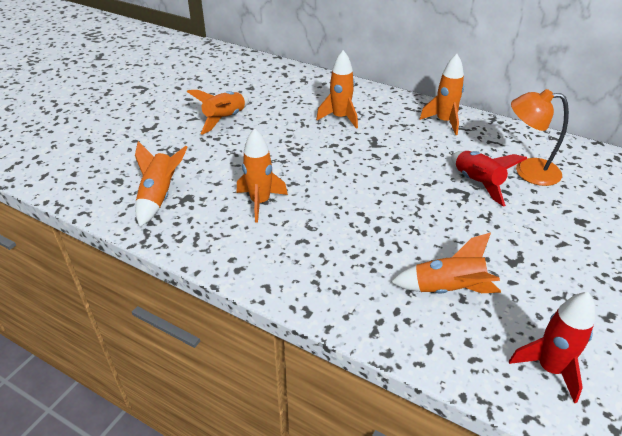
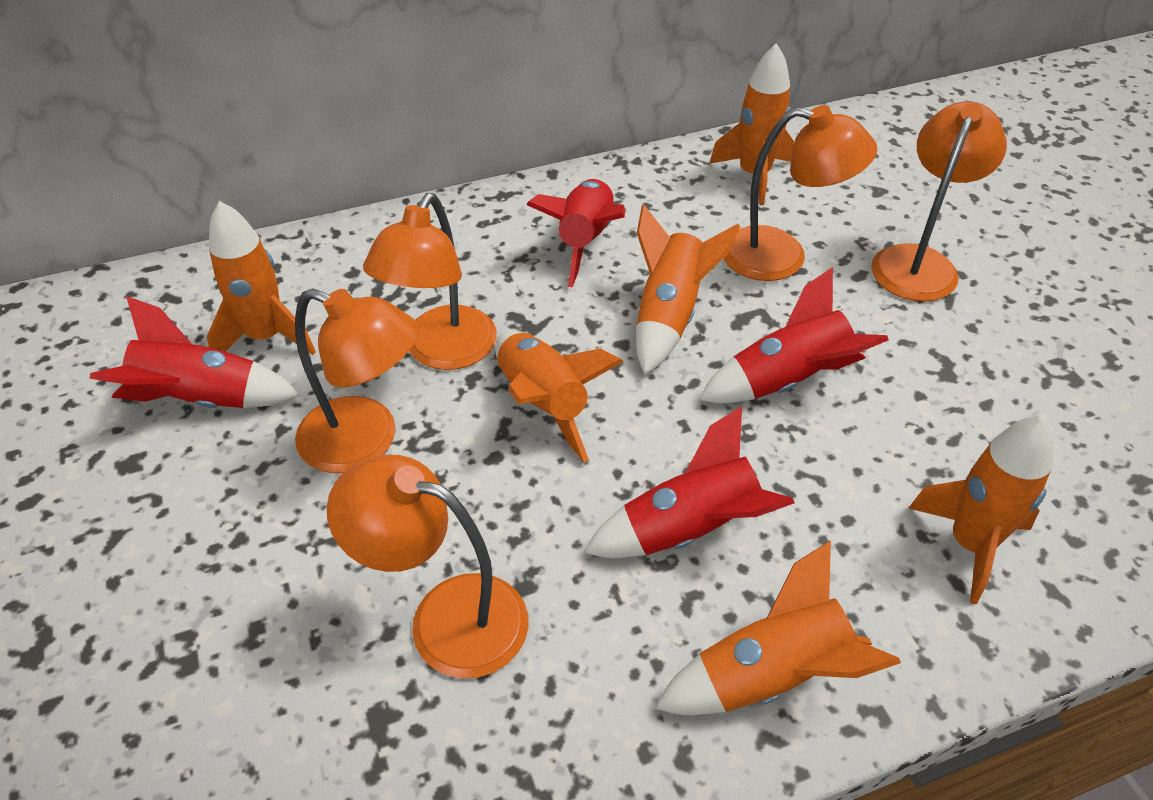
orange lamp: 1 -> 5
red rocket: 2 -> 4

